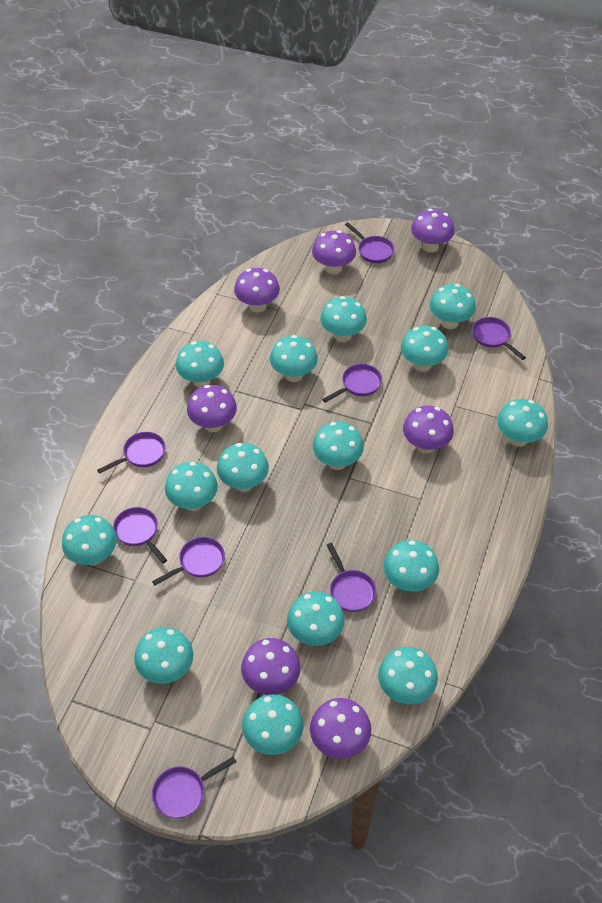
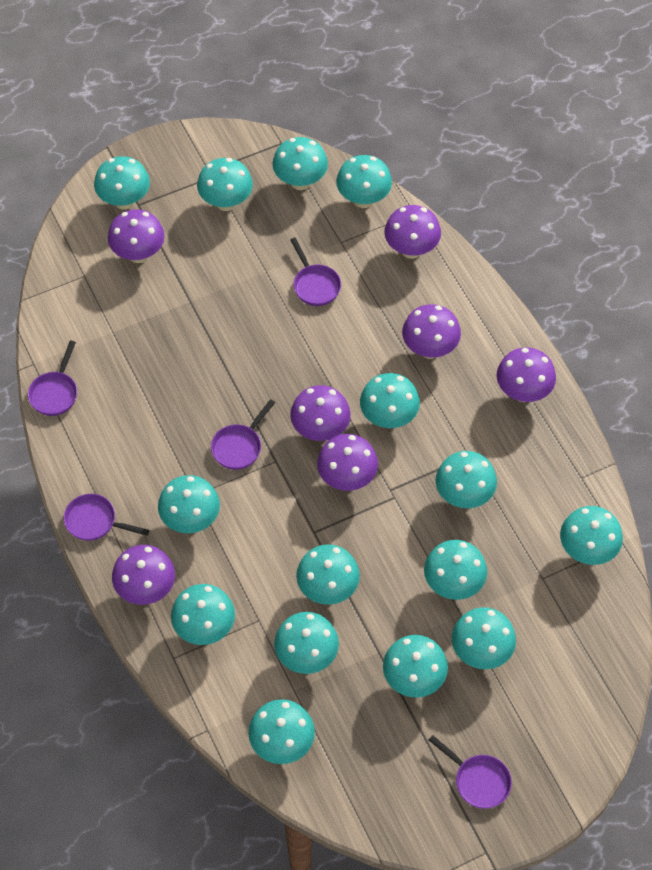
purple pan: 8 -> 5

